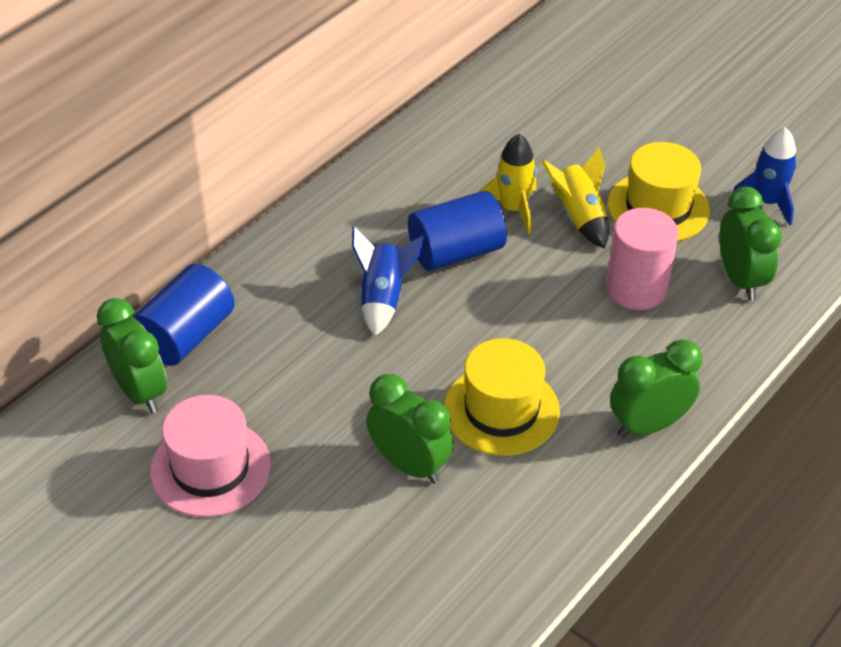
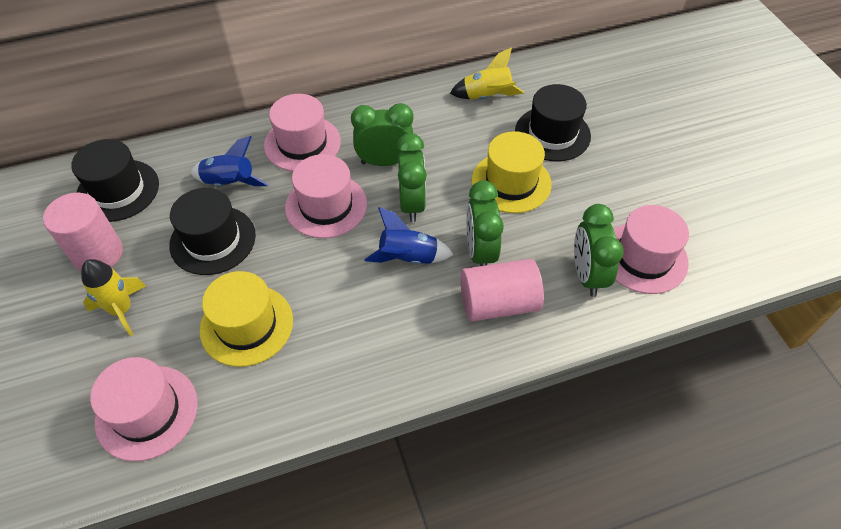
black hat: 0 -> 3
blue cylinder: 2 -> 0
pink cylinder: 1 -> 2
pink hat: 1 -> 4

